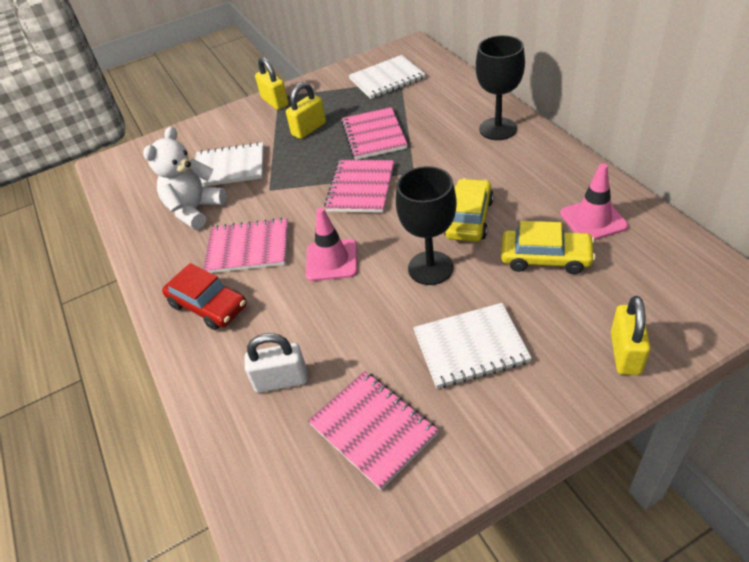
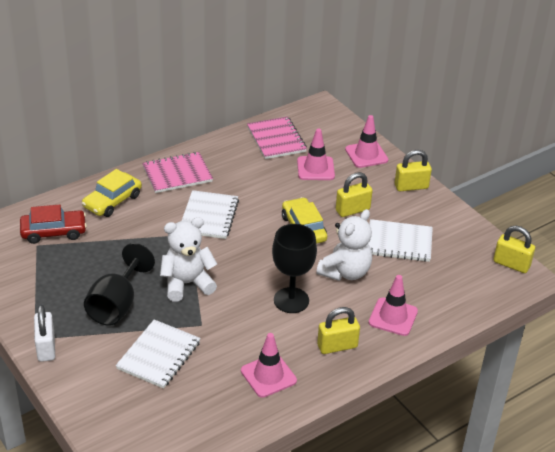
pink notebook: 4 -> 2
pink traffic cone: 2 -> 4
white teddy bear: 1 -> 2
yellow padlock: 3 -> 4

